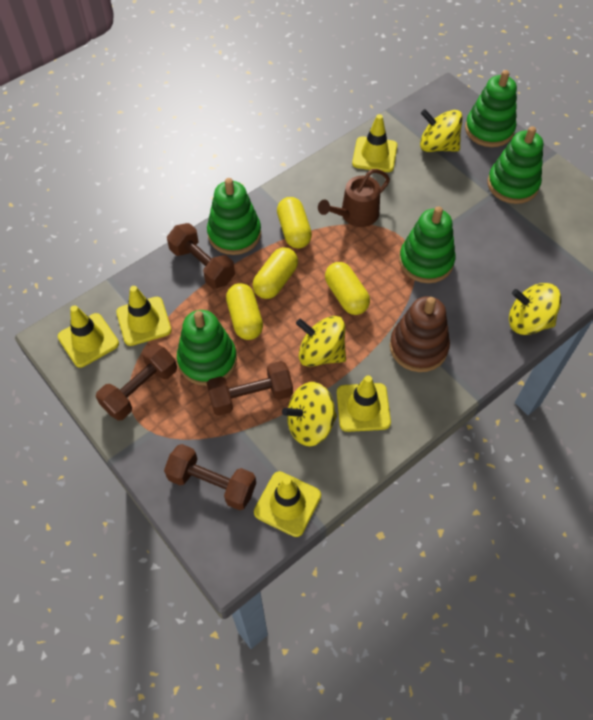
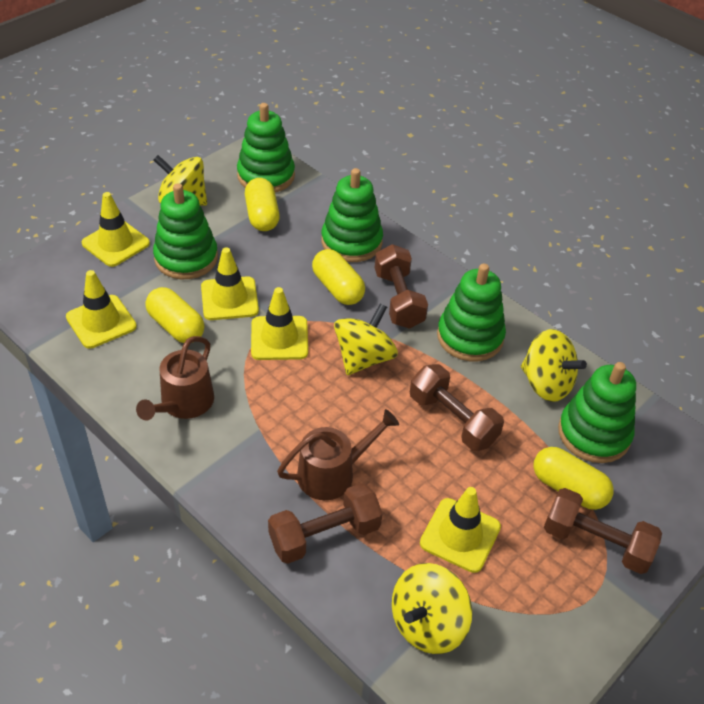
brown stacking toy: 1 -> 0
brown watering can: 1 -> 2

